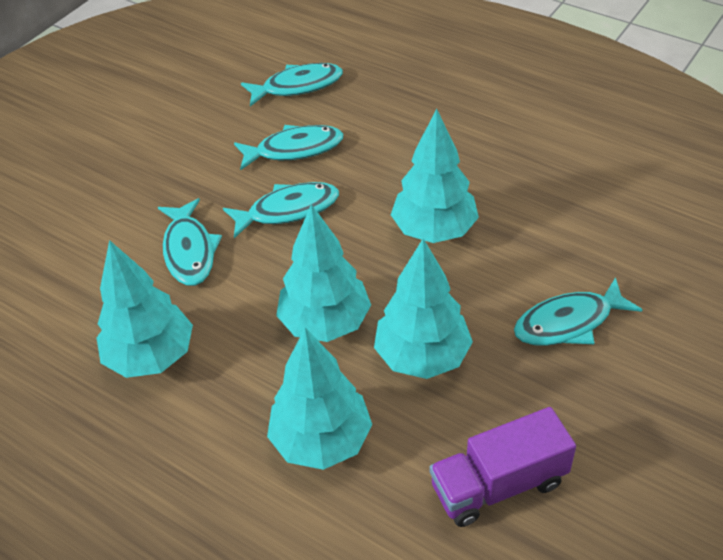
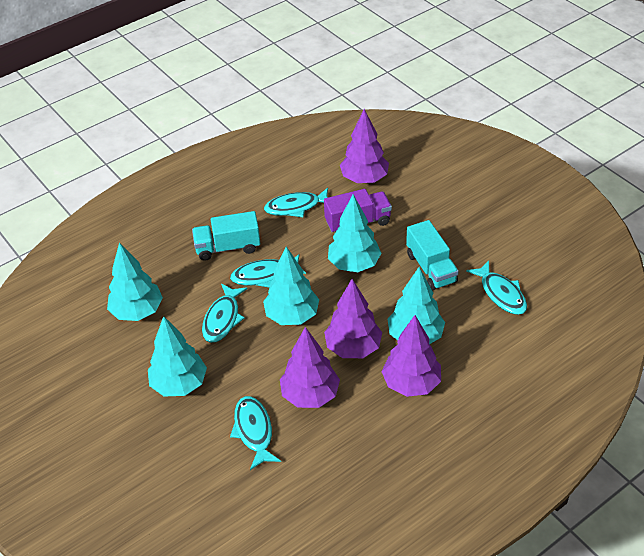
purple tree: 0 -> 4
turquoise truck: 0 -> 2

